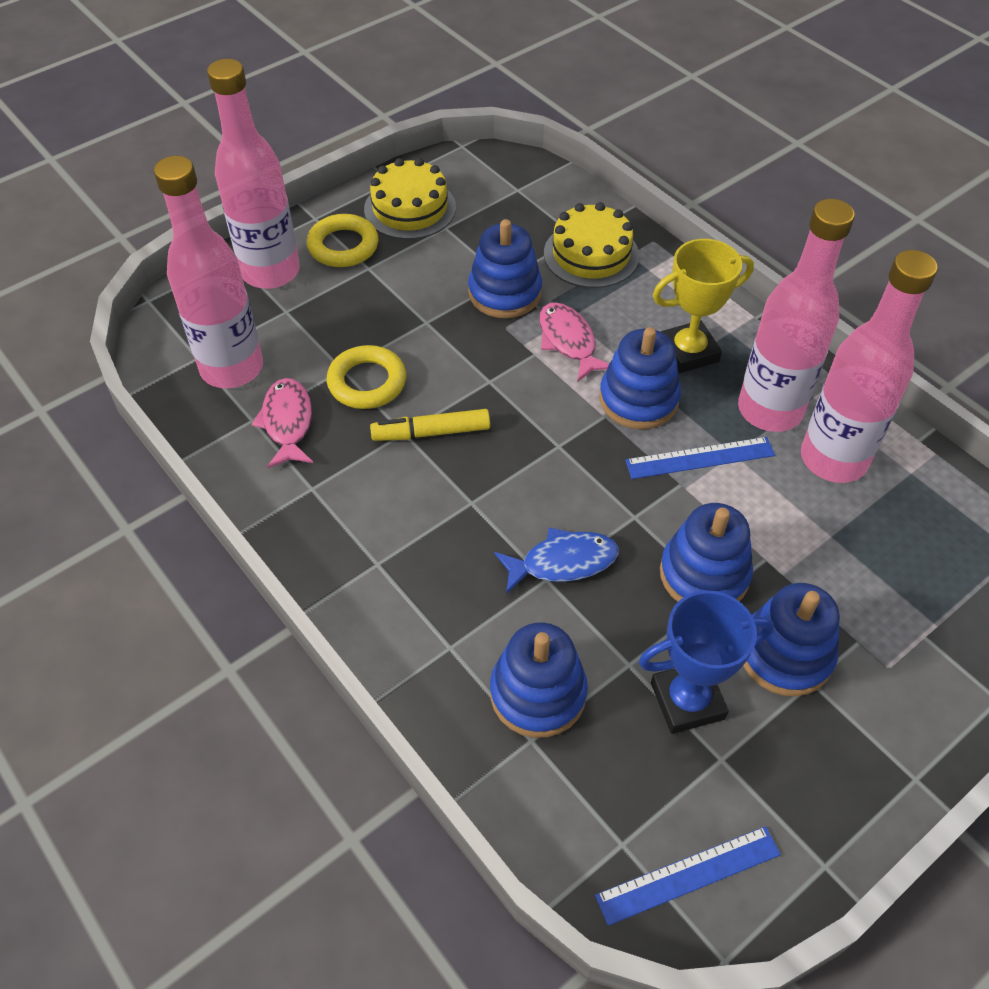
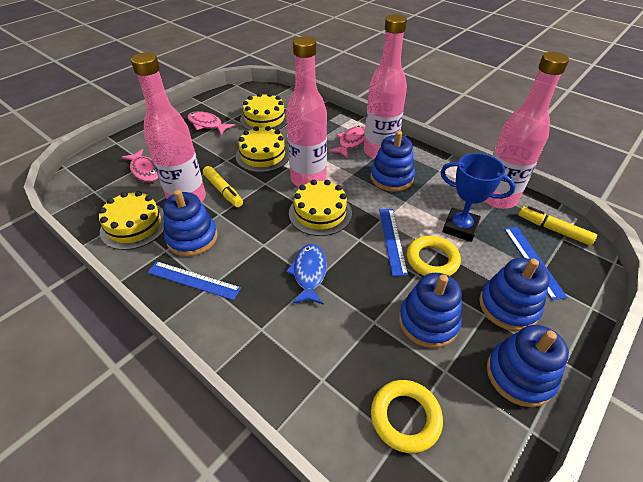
blue ruler: 2 -> 3
pink fish: 2 -> 3
yellow cake: 2 -> 4
yellow marker: 1 -> 2
yellow trophy: 1 -> 0

